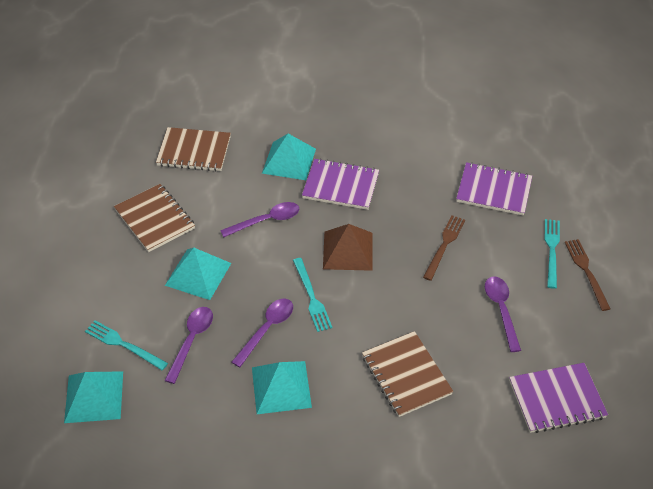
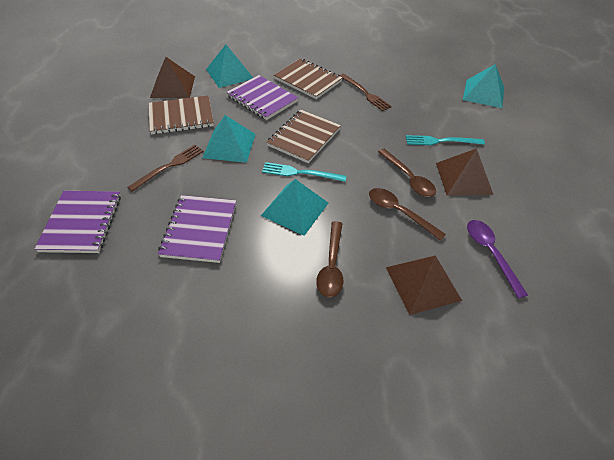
brown pyramid: 1 -> 3
brown spoon: 0 -> 3
purple spoon: 4 -> 1
turquoise fork: 3 -> 2

